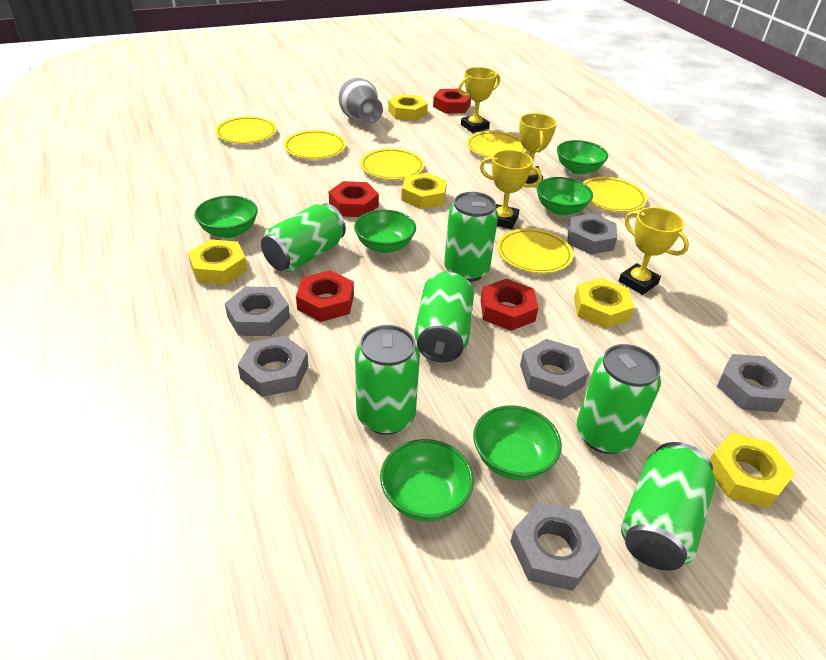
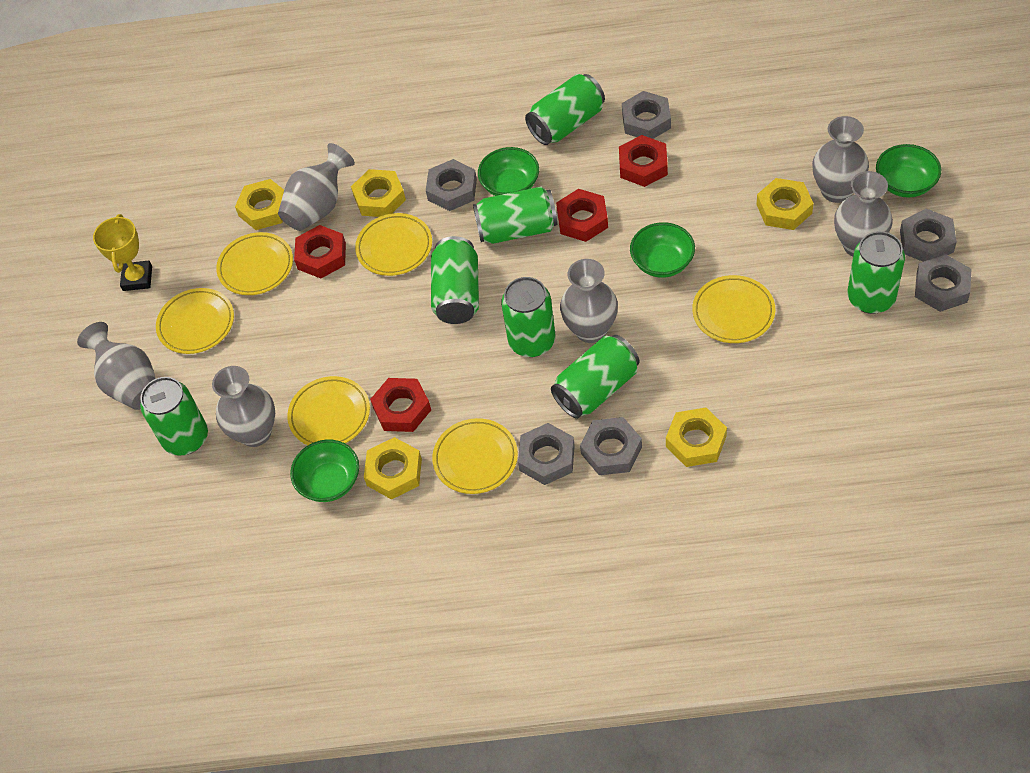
green bowl: 6 -> 4
green can: 6 -> 7
grey vase: 1 -> 6
yellow trophy: 4 -> 1

